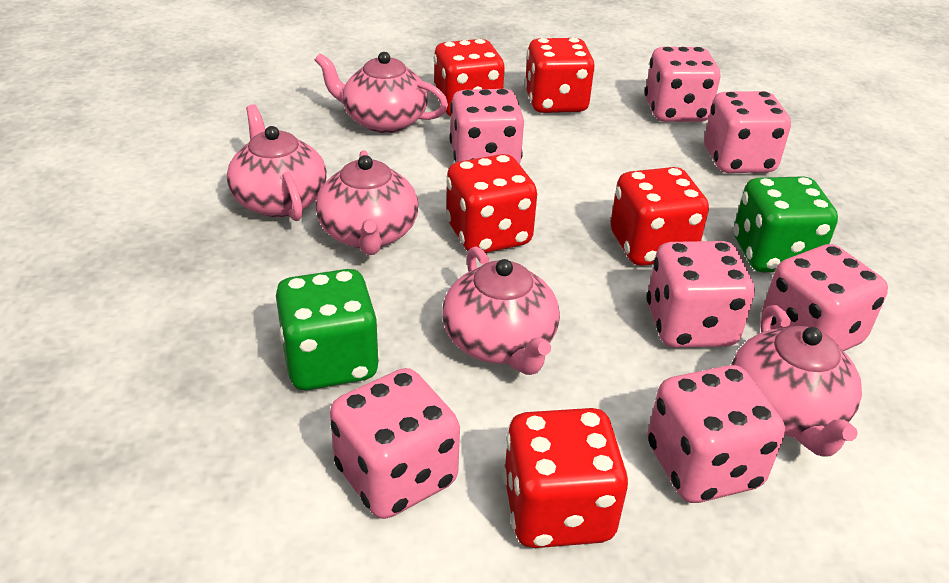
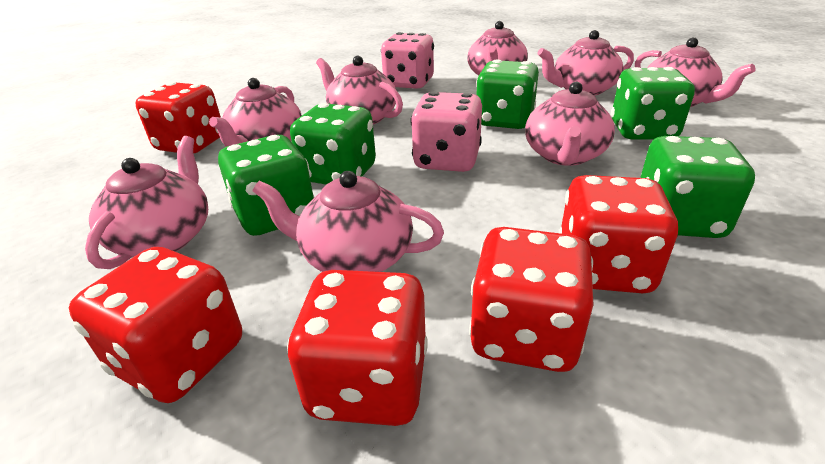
green dice: 2 -> 5
pink dice: 7 -> 2
pink teapot: 5 -> 8

